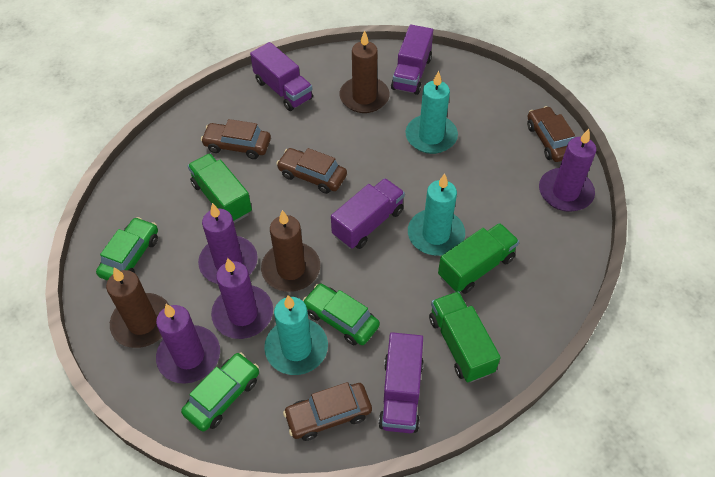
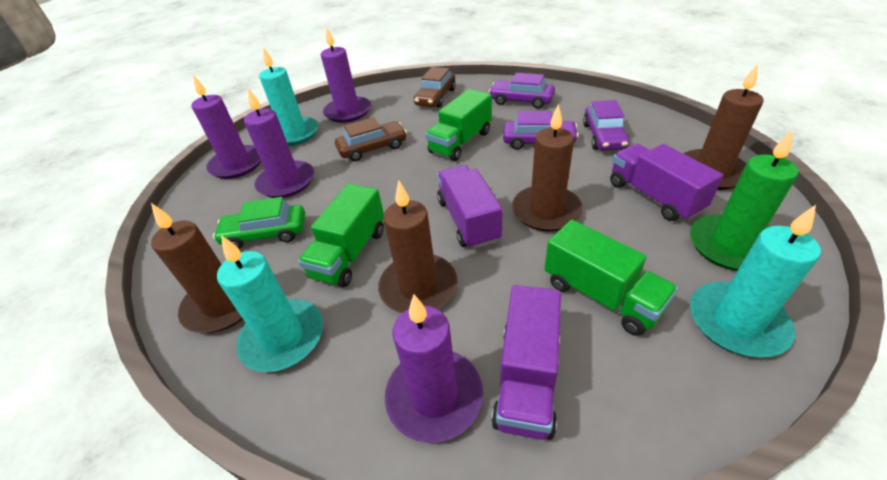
brown candle: 3 -> 4
brown car: 4 -> 2
green candle: 0 -> 1
green car: 3 -> 1
purple car: 0 -> 3
purple truck: 4 -> 3

